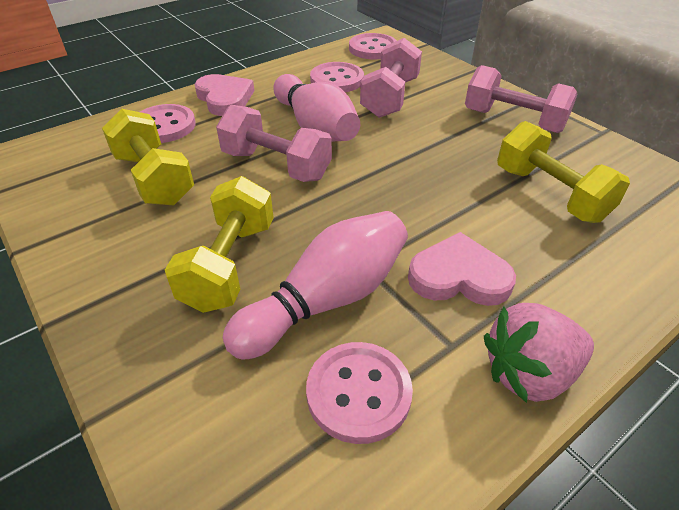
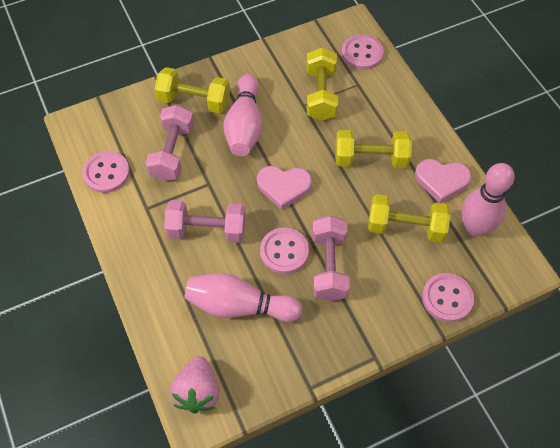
pink bowling pin: 2 -> 3
yellow dumbbell: 3 -> 4

